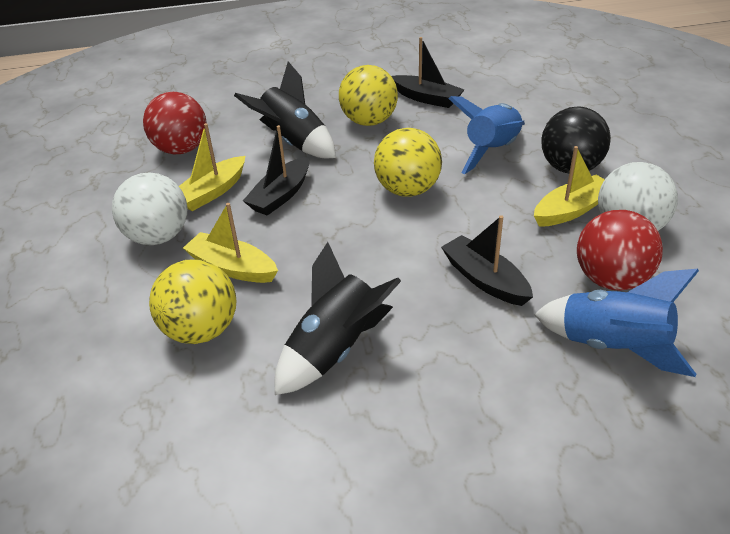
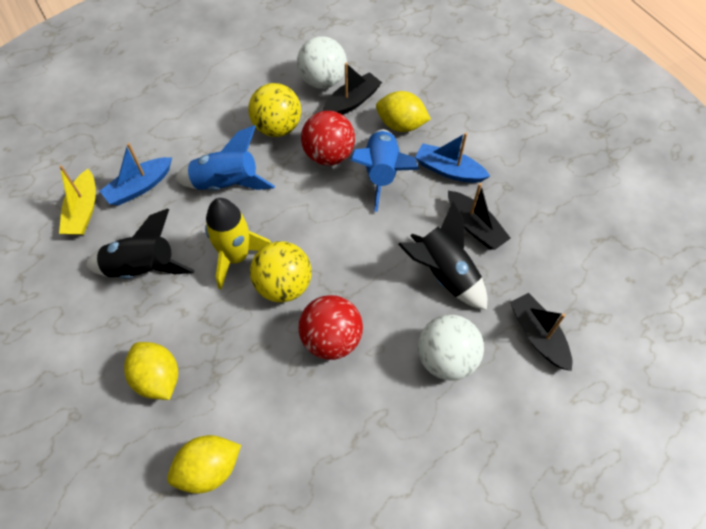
black ball: 1 -> 0
blue boat: 0 -> 2
yellow ball: 3 -> 2
yellow boat: 3 -> 1
yellow lemon: 0 -> 3
yellow rocket: 0 -> 1

